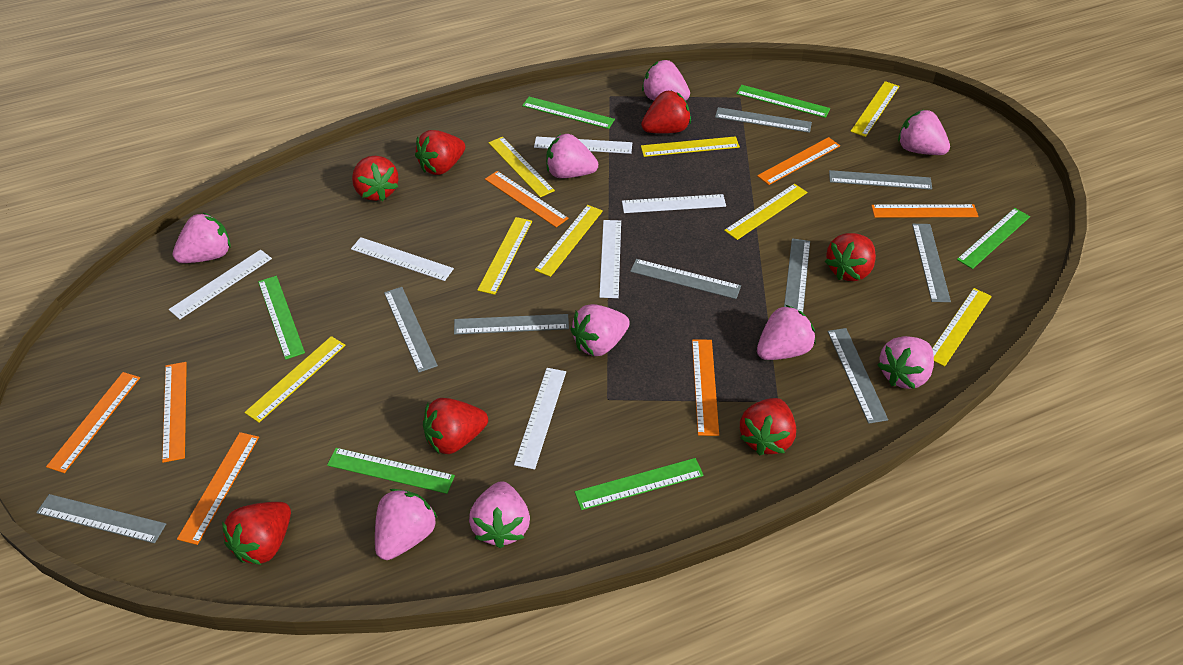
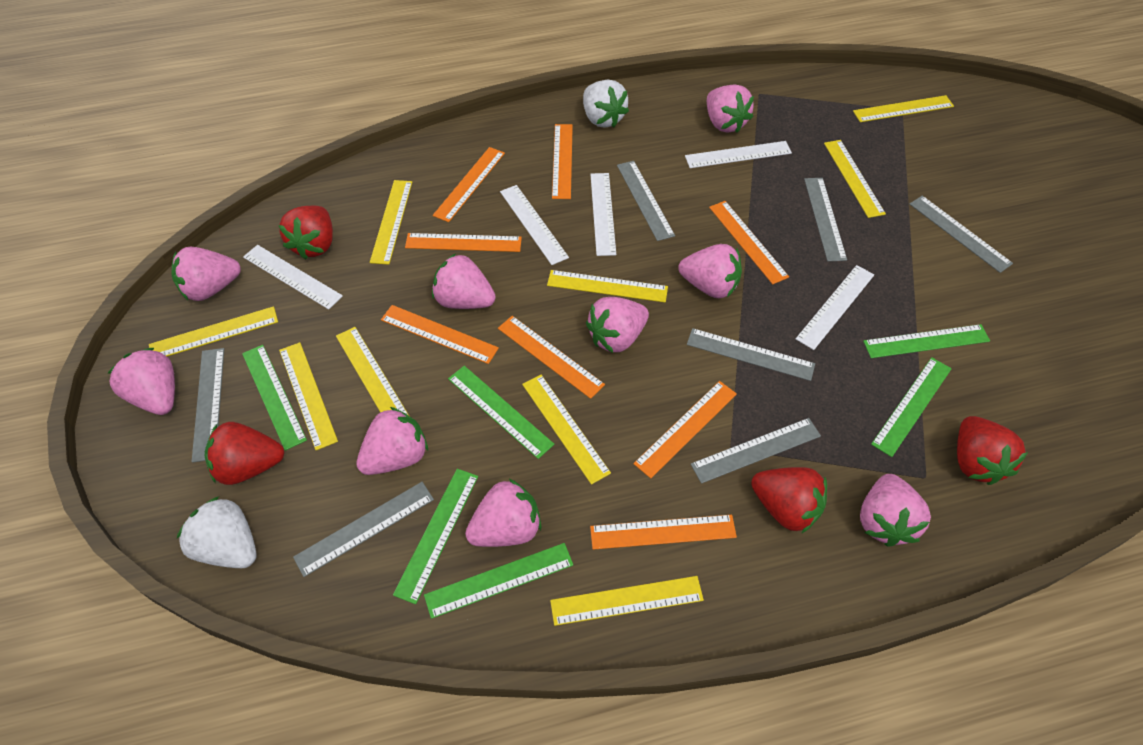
grey ruler: 9 -> 7
orange ruler: 7 -> 8
red strawberry: 7 -> 4
white ruler: 6 -> 5
white strawberry: 0 -> 2
yellow ruler: 8 -> 9

